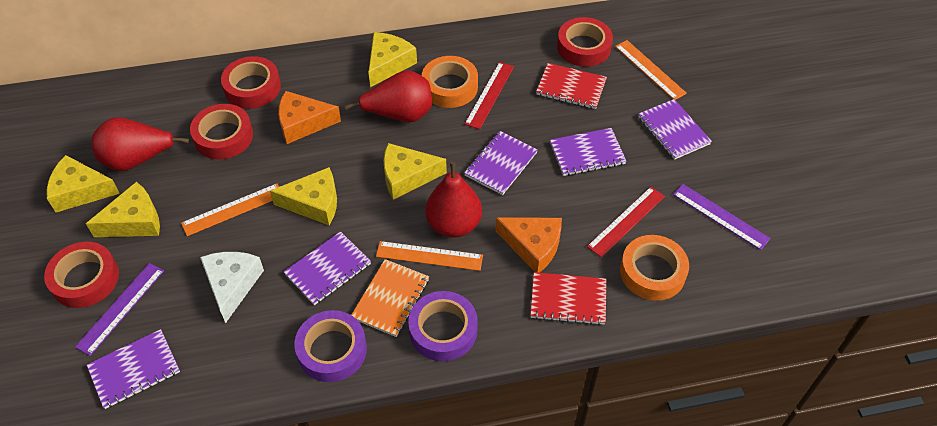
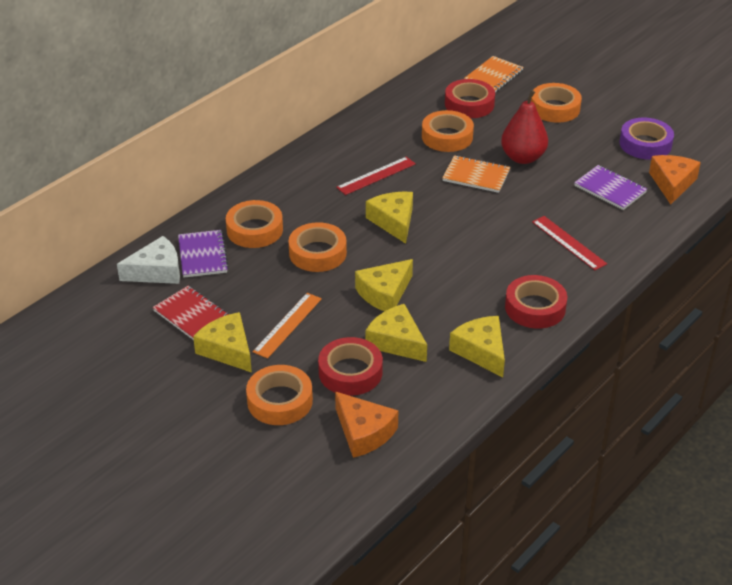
orange notebook: 1 -> 2
orange ruler: 3 -> 1
orange tape: 2 -> 5
purple notebook: 5 -> 2
purple ruler: 2 -> 0
purple tape: 2 -> 1
red notebook: 2 -> 1
red pear: 3 -> 1
red tape: 4 -> 3

